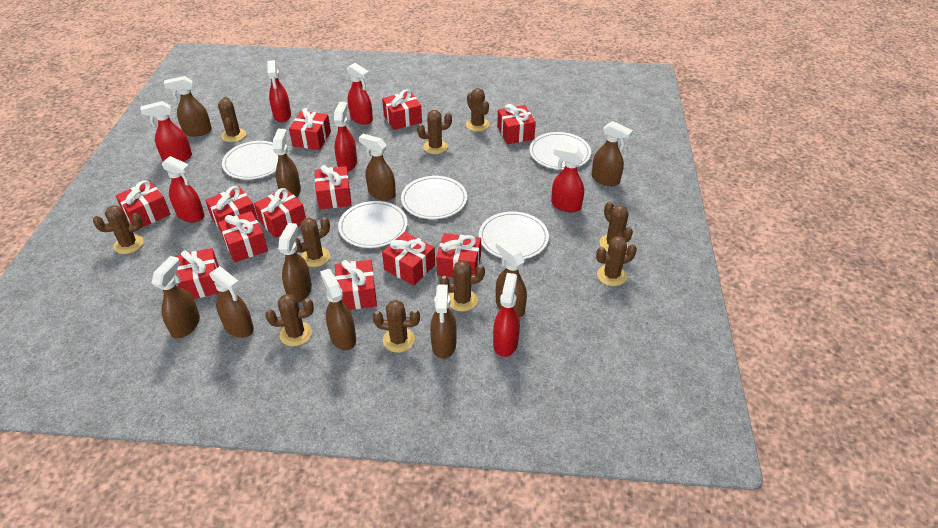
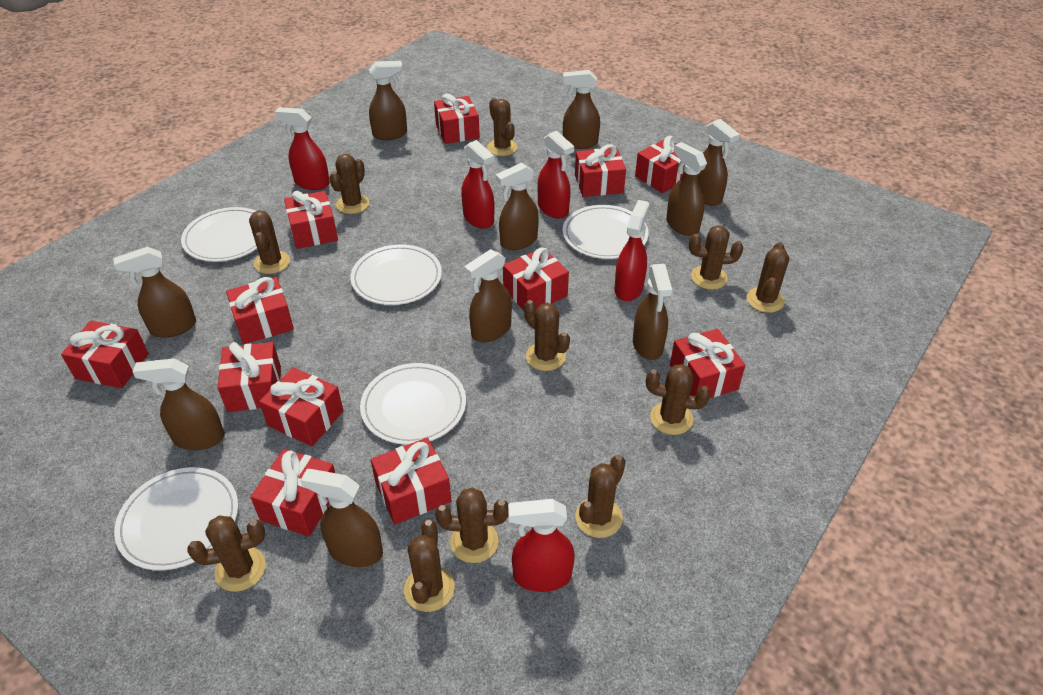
brown cactus: 10 -> 11
red spray bottle: 7 -> 5

